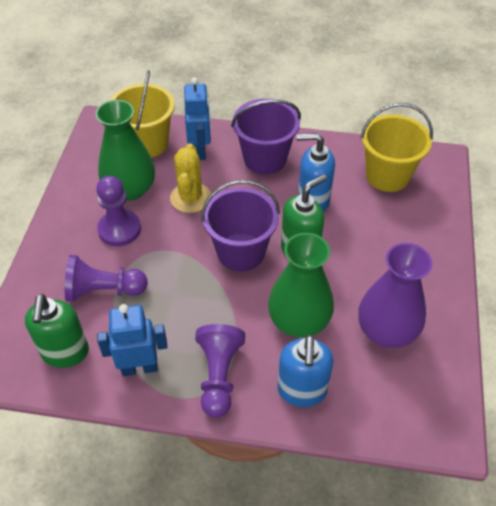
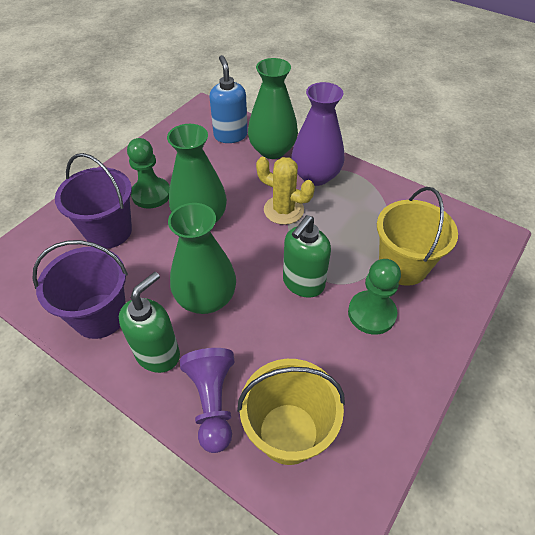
blue robot: 2 -> 0
blue soap dispenser: 2 -> 1
green pawn: 0 -> 2
green vase: 2 -> 3
purple pawn: 3 -> 1

